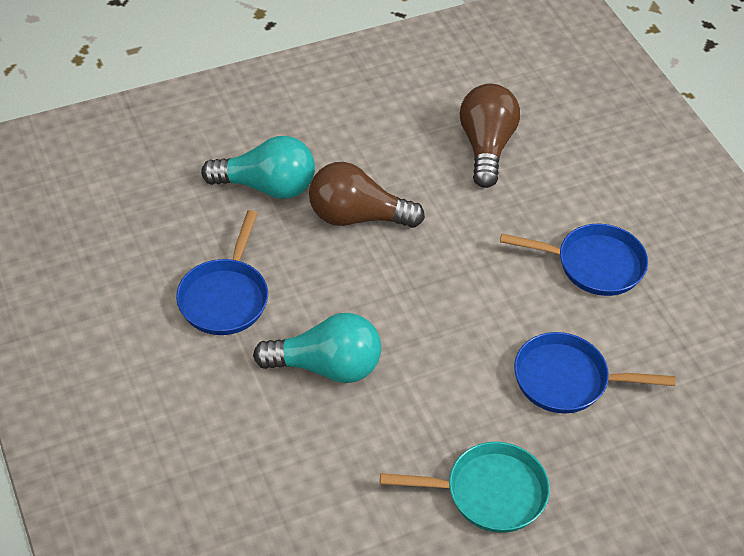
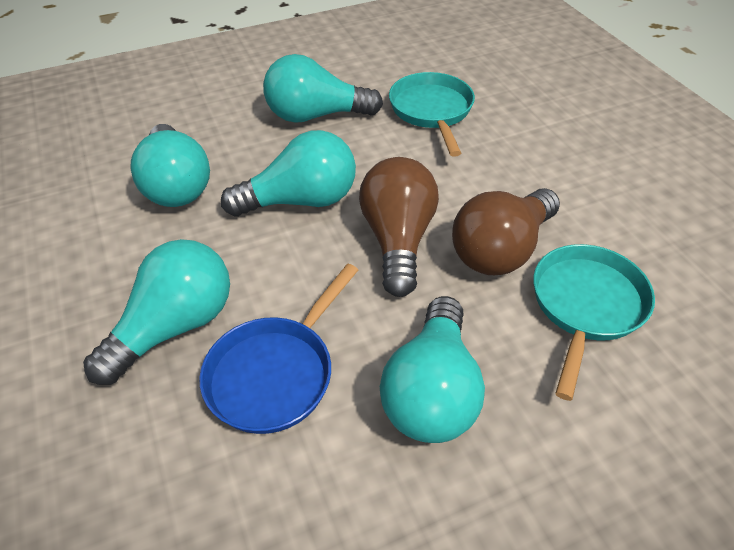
blue pan: 3 -> 1
turquoise light bulb: 2 -> 5
turquoise pan: 1 -> 2

